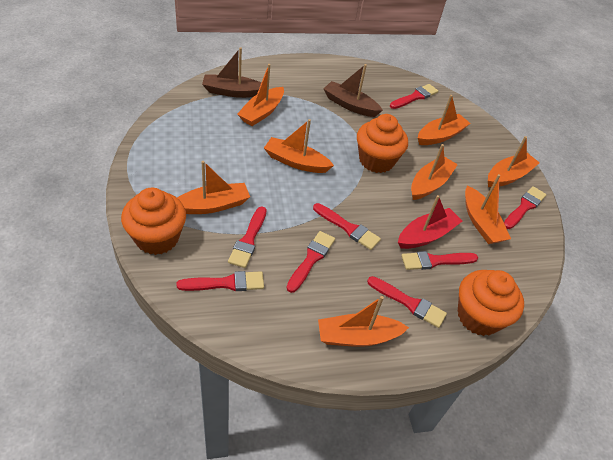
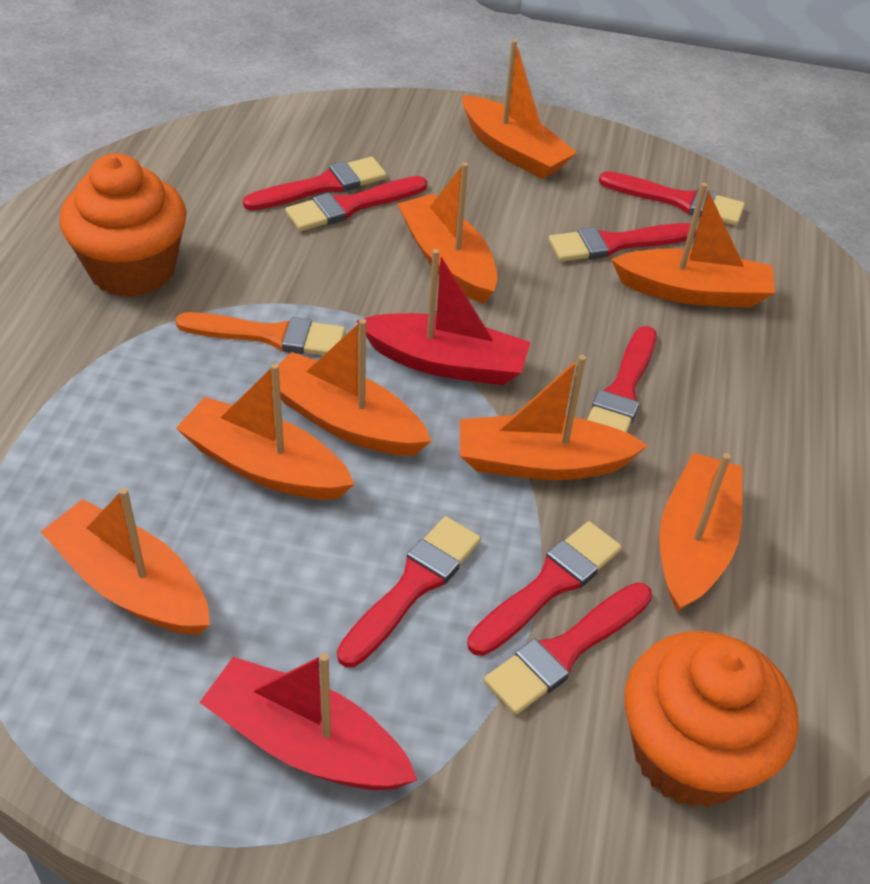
brown boat: 2 -> 0
orange brush: 0 -> 1
orange cupcake: 3 -> 2
red boat: 1 -> 2

